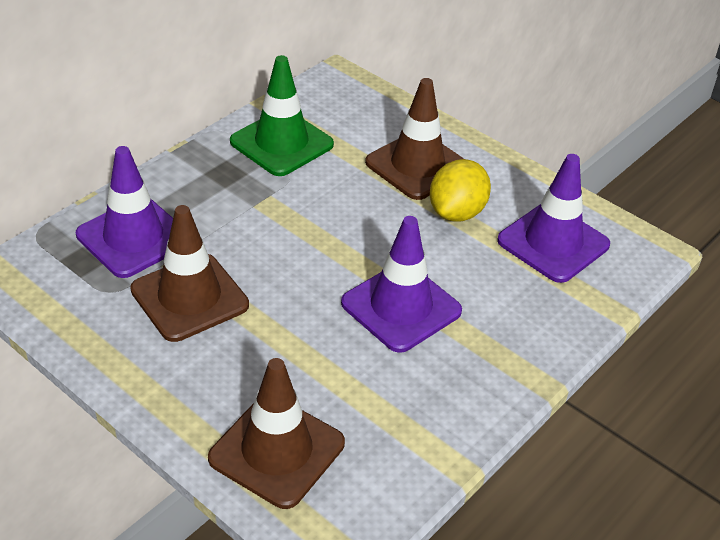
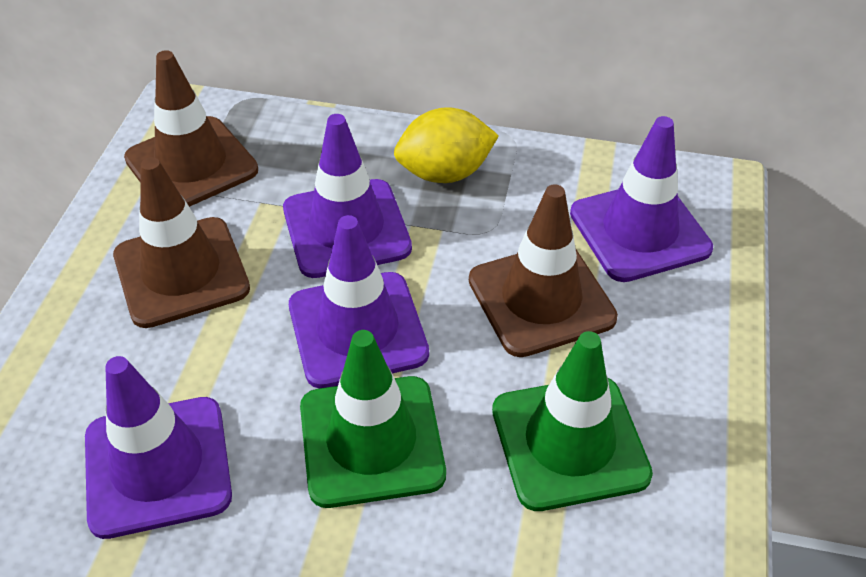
green traffic cone: 1 -> 2
purple traffic cone: 3 -> 4

